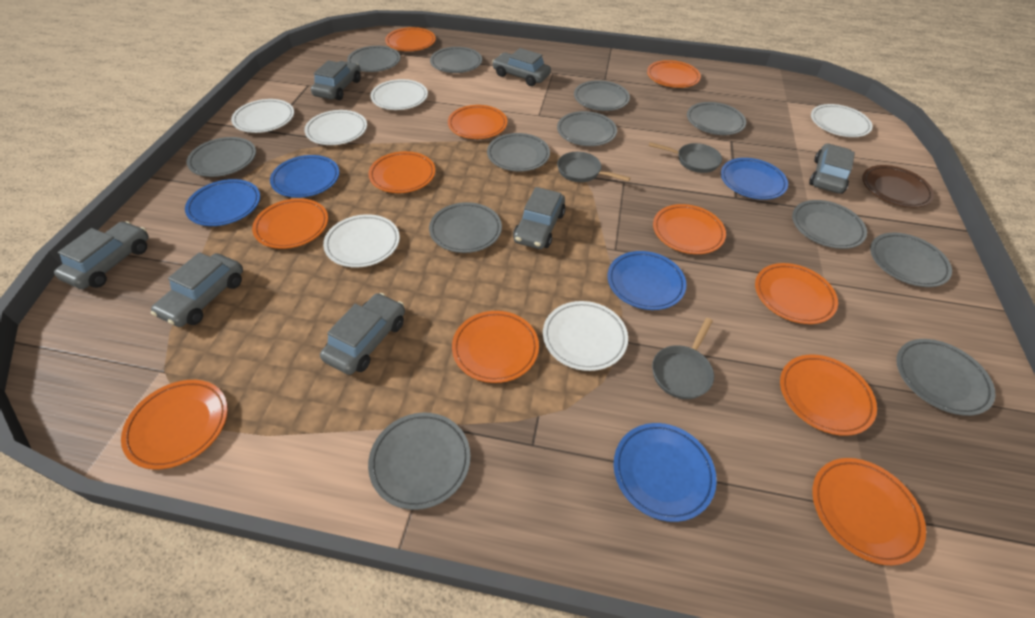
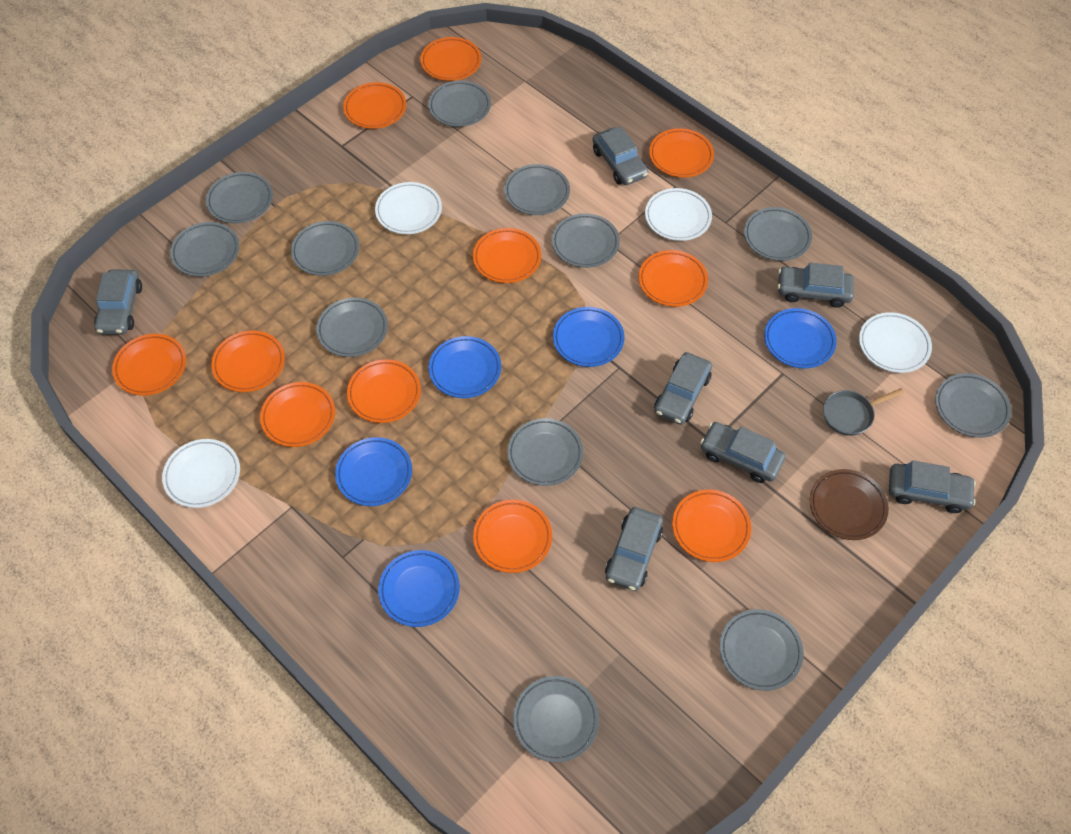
grey pan: 3 -> 1
white plate: 6 -> 4

